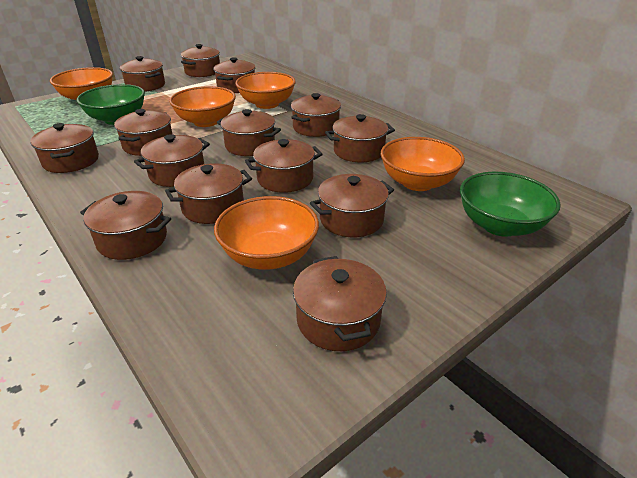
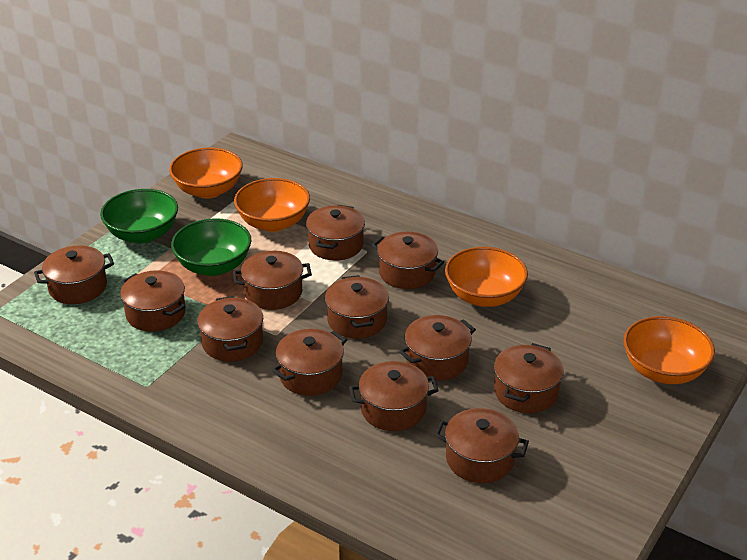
brown pot: 14 -> 12
orange bowl: 5 -> 4

